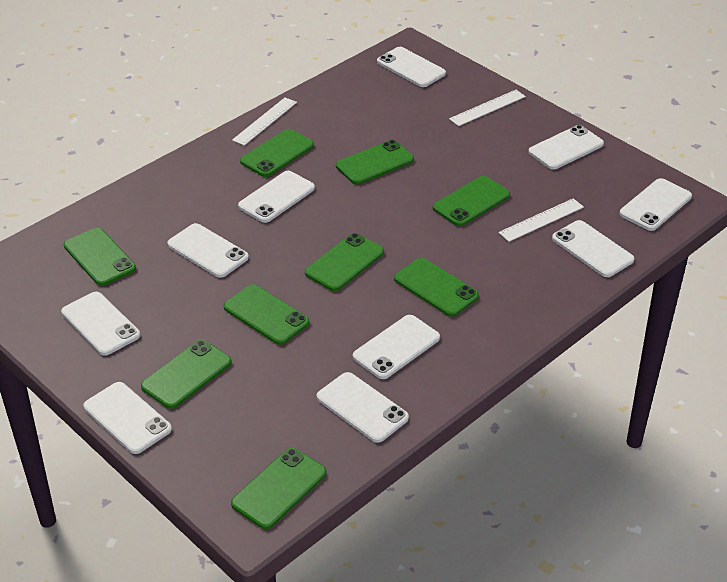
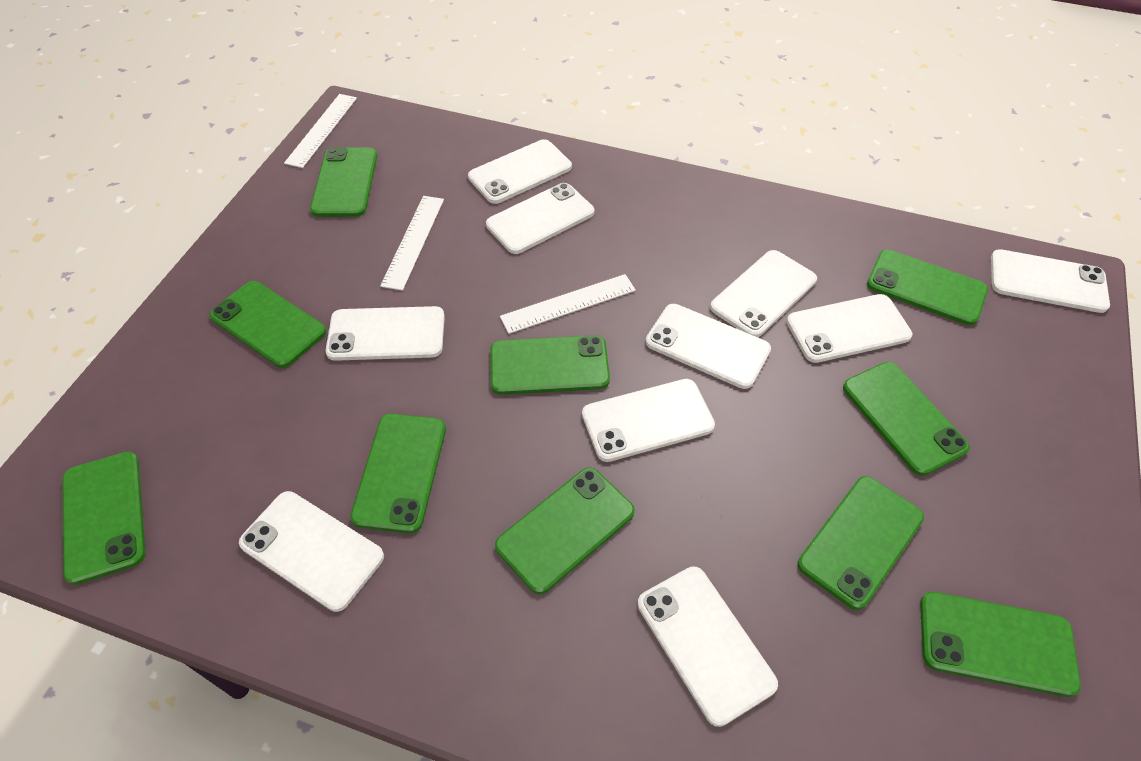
green phone: 9 -> 10

